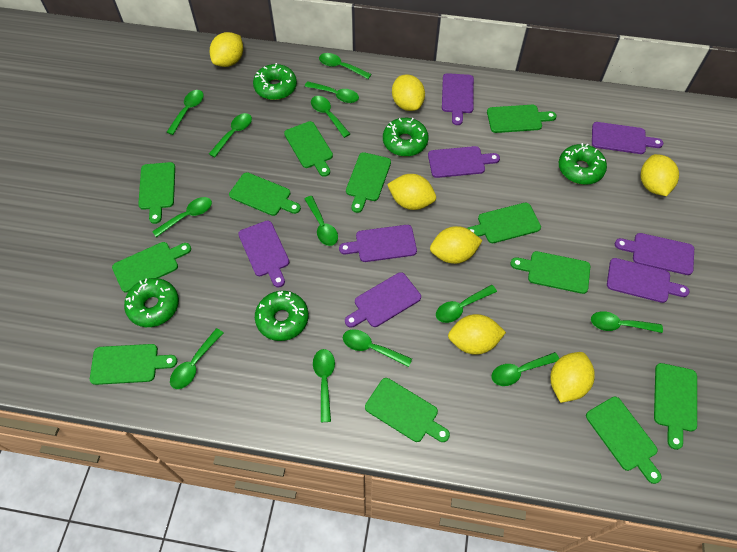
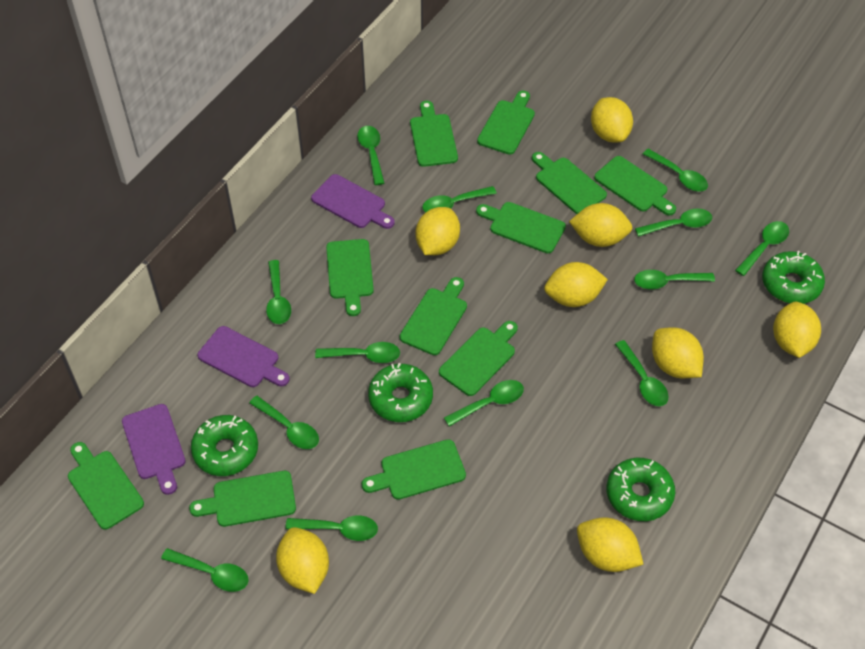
green cutting board: 12 -> 11
green donut: 5 -> 4
purple cutting board: 8 -> 3
yellow lemon: 7 -> 8

